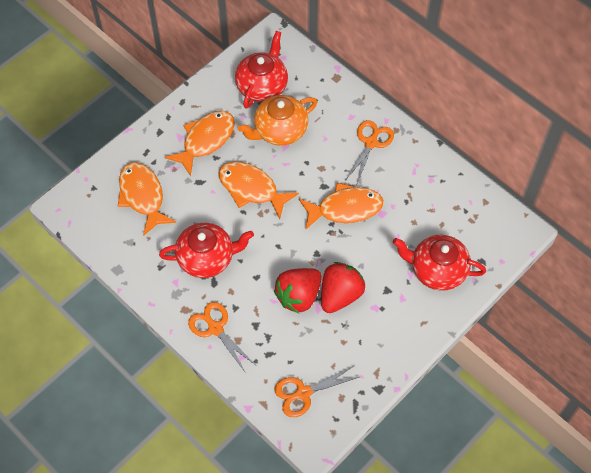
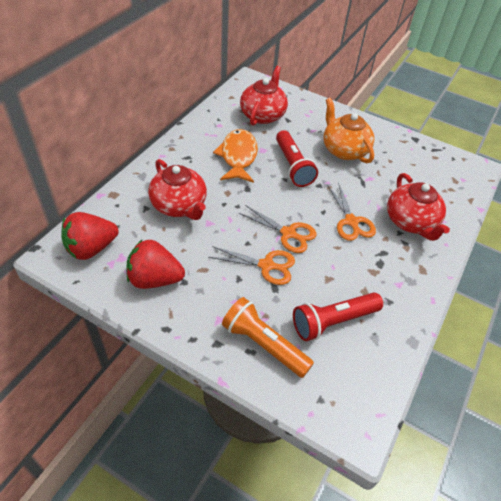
orange fish: 4 -> 1
orange flashlight: 0 -> 1
red flashlight: 0 -> 2

